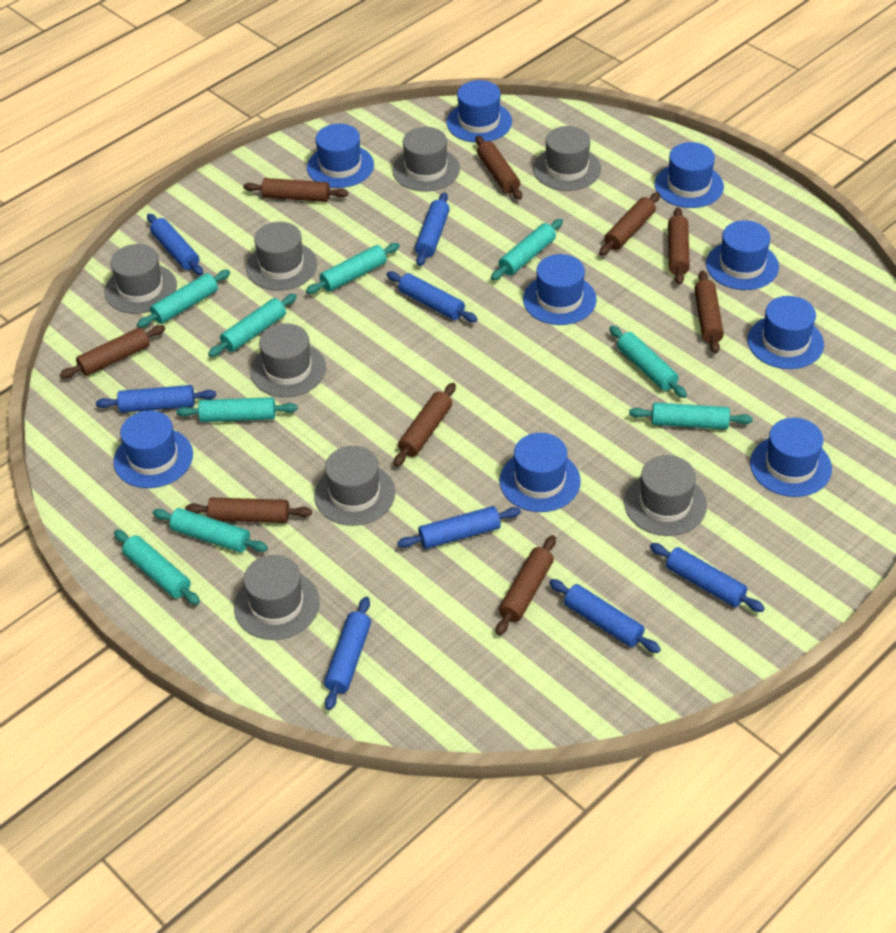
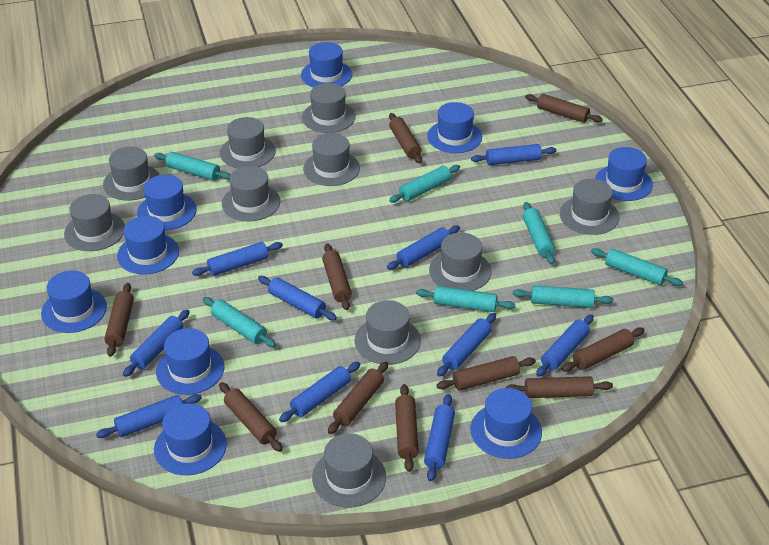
blue rolling pin: 8 -> 10
brown rolling pin: 9 -> 10
grey hat: 8 -> 10
turquoise rolling pin: 9 -> 7

